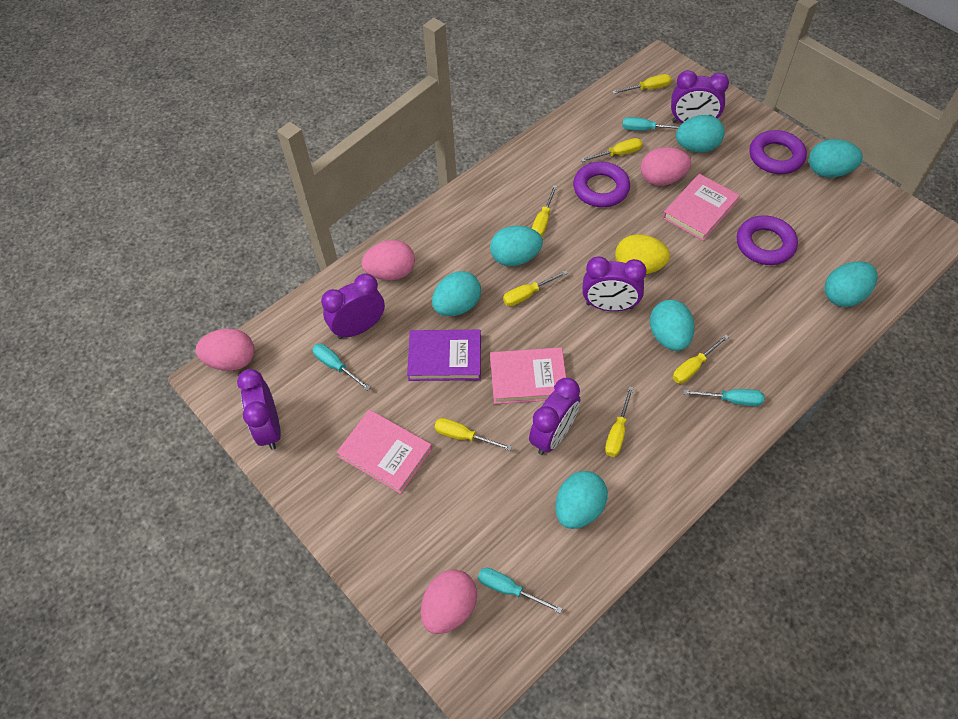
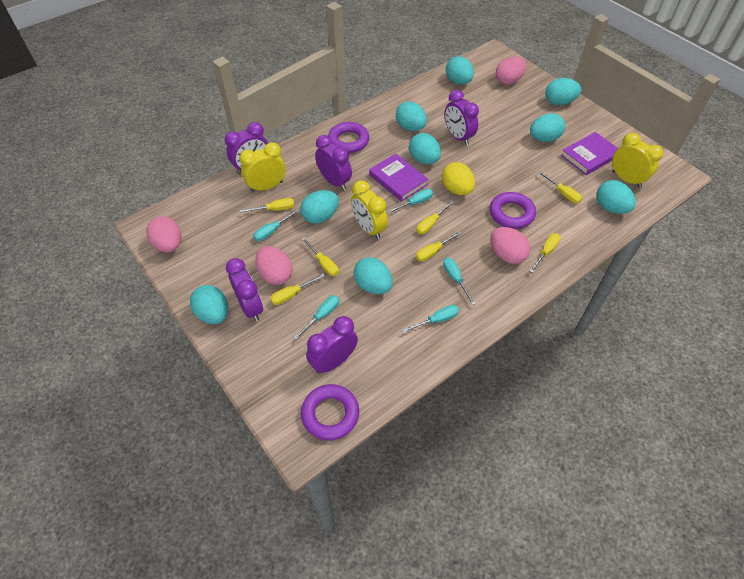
pink book: 3 -> 0
purple book: 1 -> 2
turquoise egg: 7 -> 9
turquoise screwdriver: 4 -> 5
yellow clock: 0 -> 3

